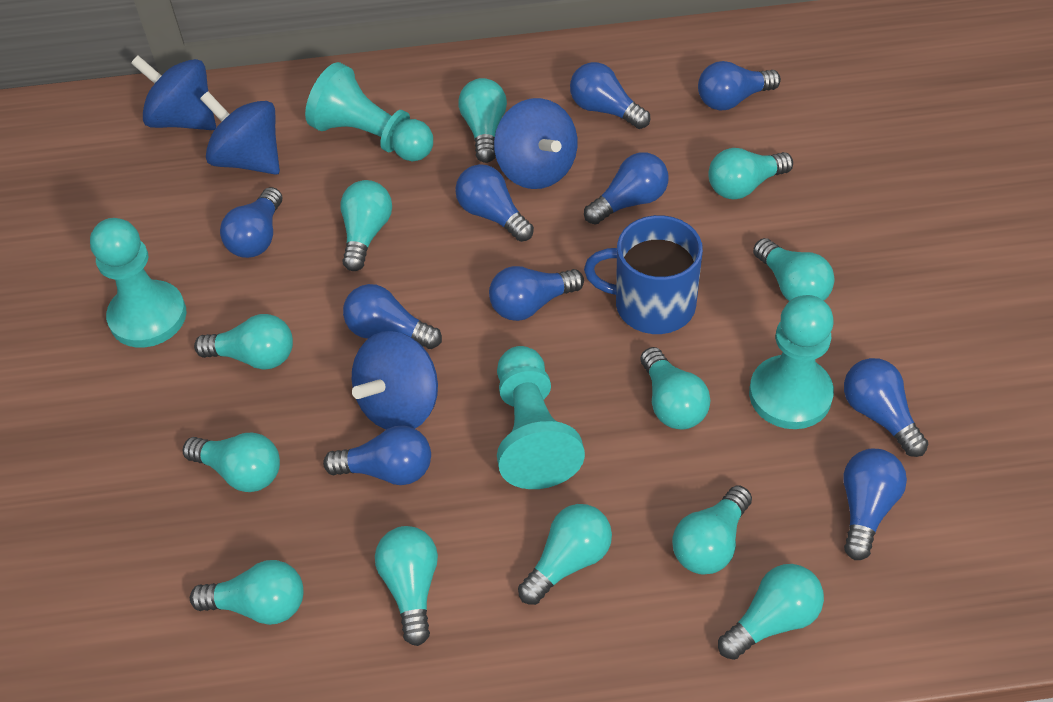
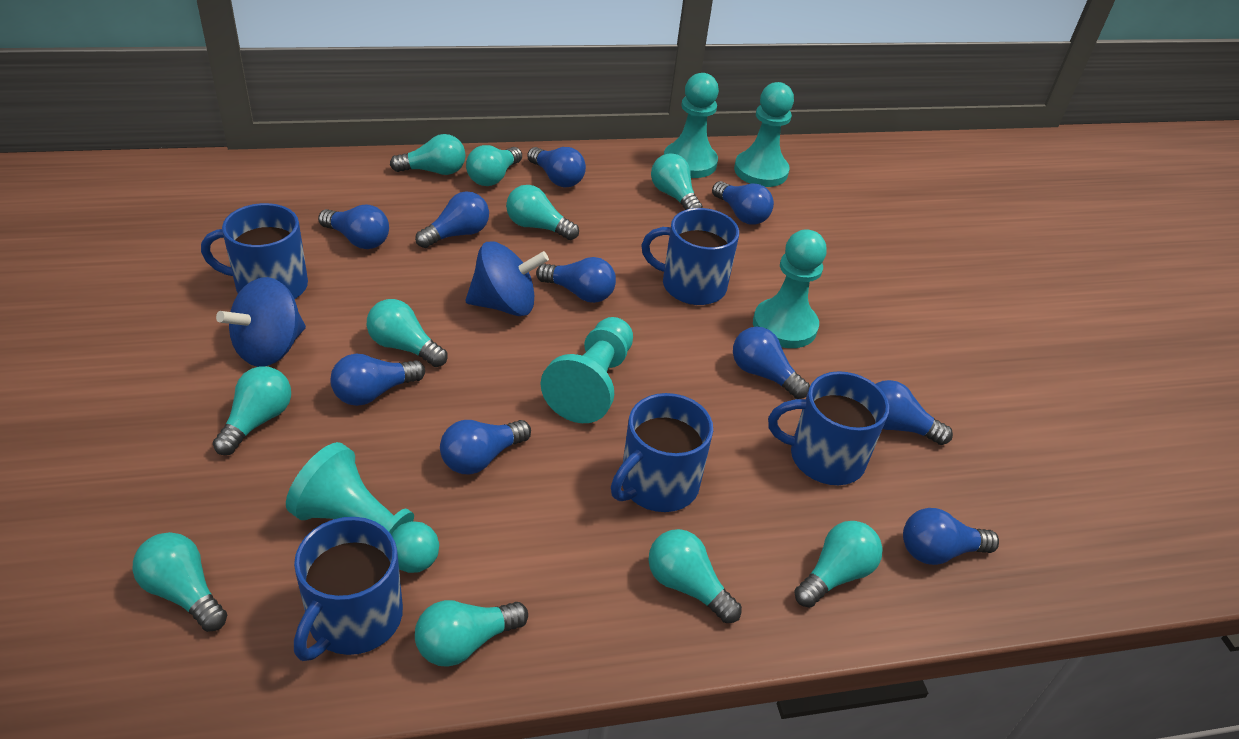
blue mug: 1 -> 5
blue spinning top: 4 -> 2
turquoise light bulb: 12 -> 10
turquoise pawn: 4 -> 5

